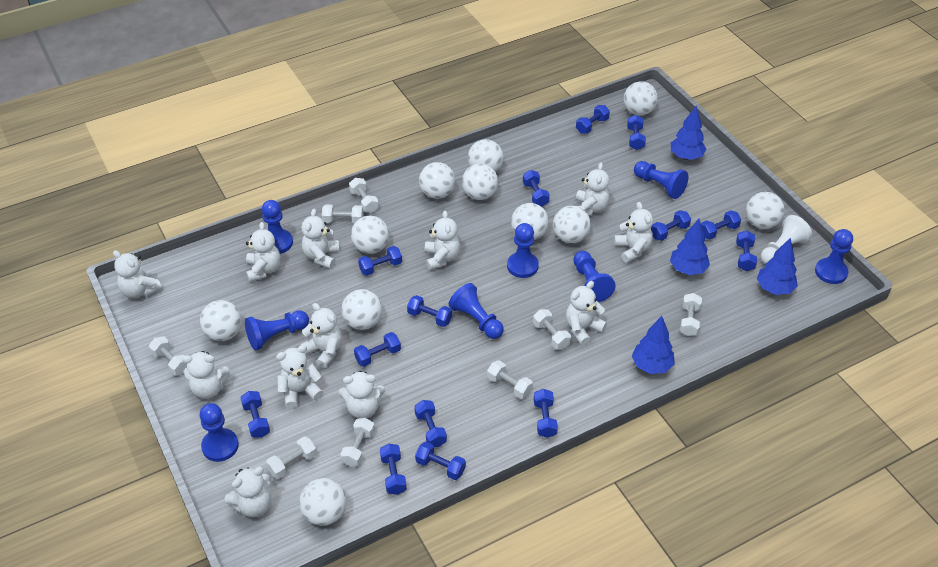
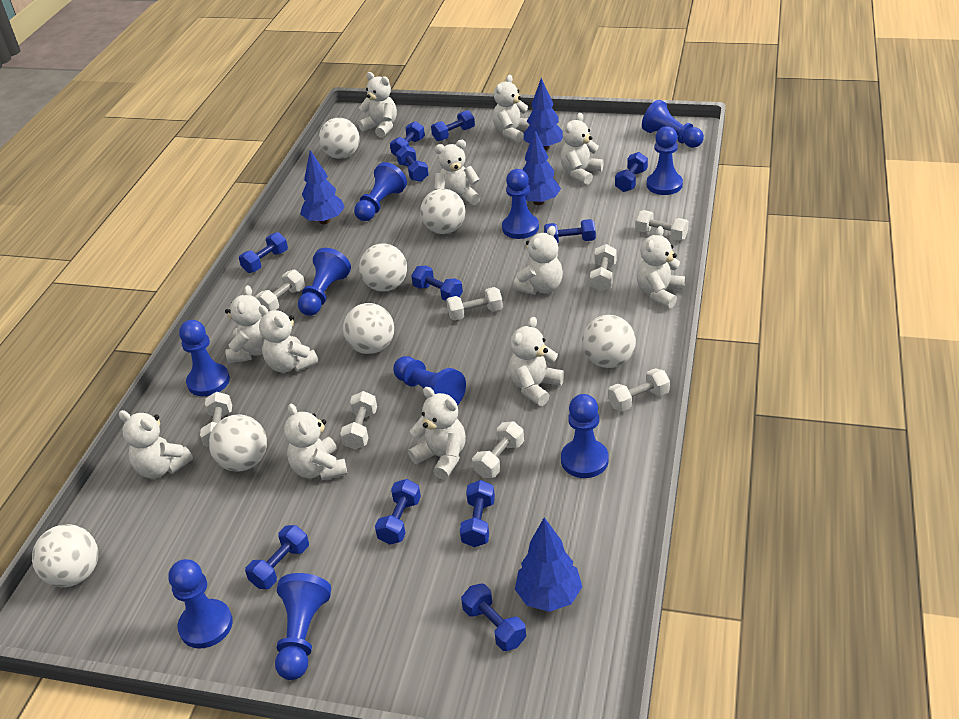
blue dumbbell: 14 -> 11
blue pawn: 8 -> 10
white ball: 11 -> 7
white pawn: 1 -> 0

